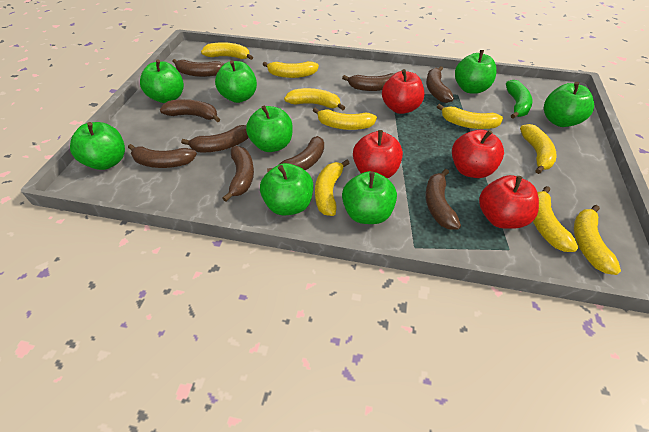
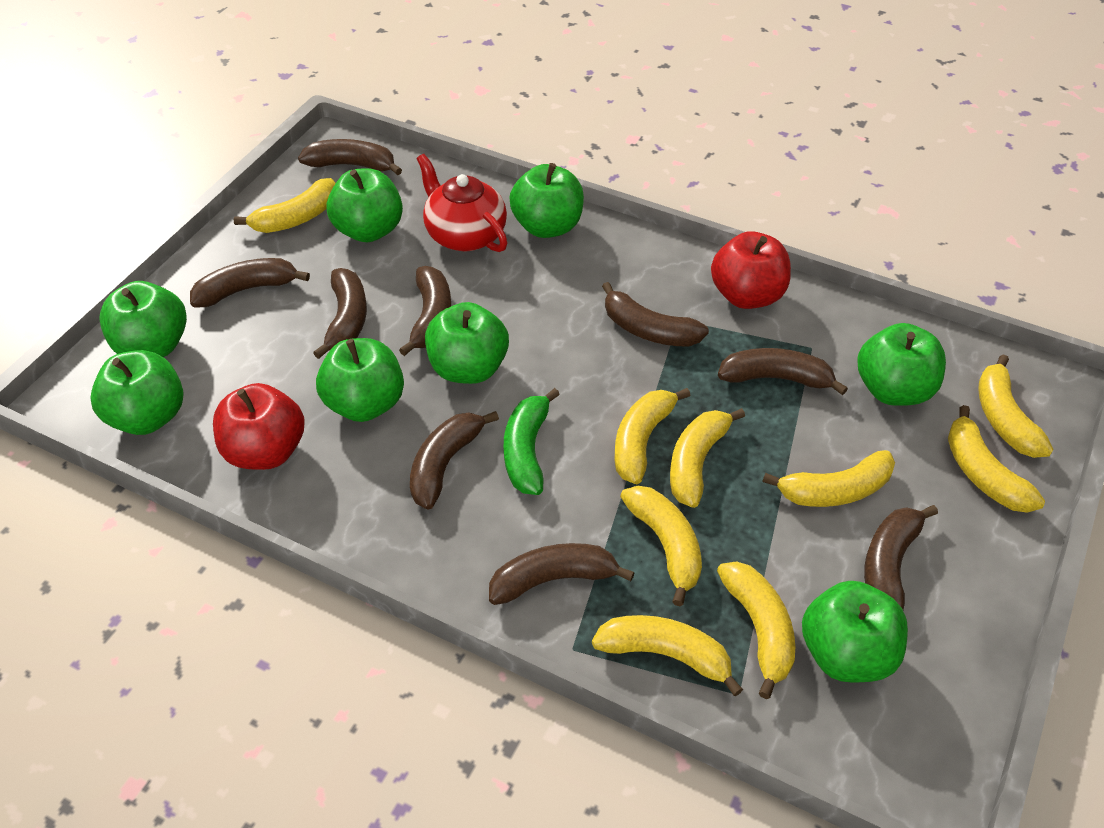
red apple: 4 -> 2
red teapot: 0 -> 1

